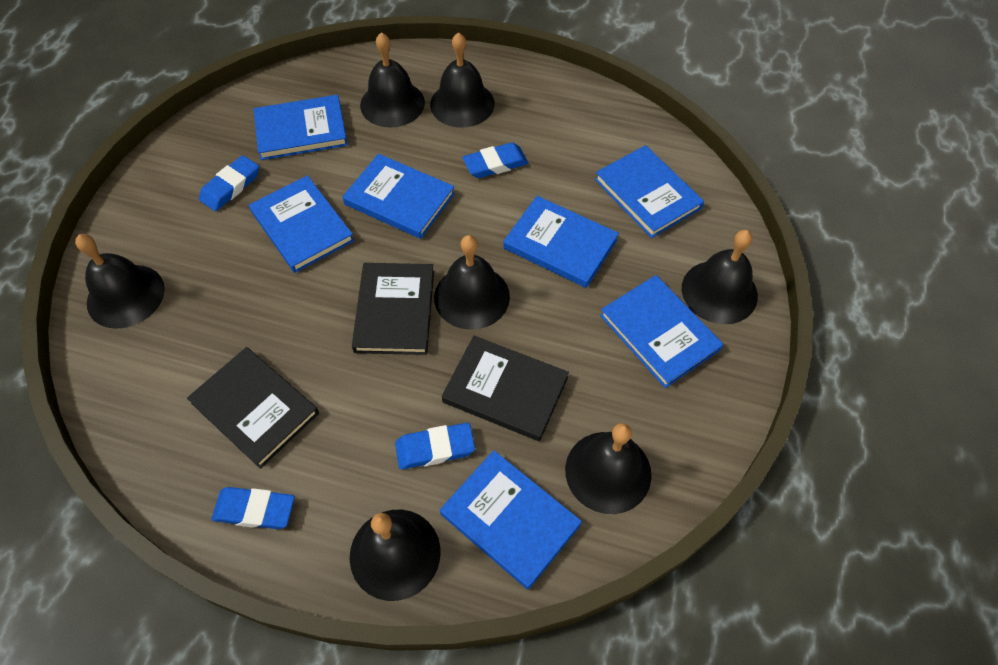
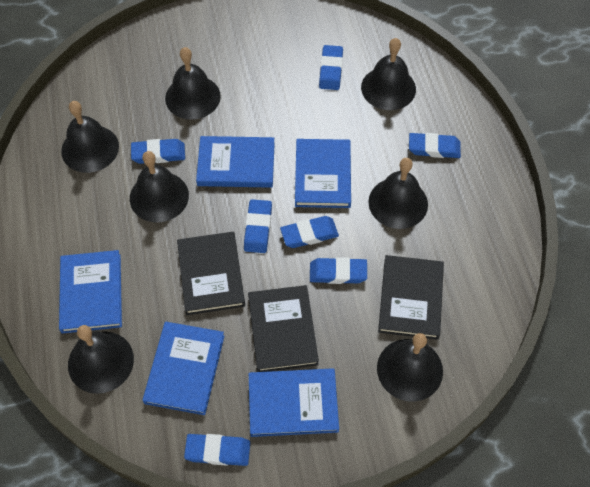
blue book: 7 -> 5
blue eraser: 4 -> 7

